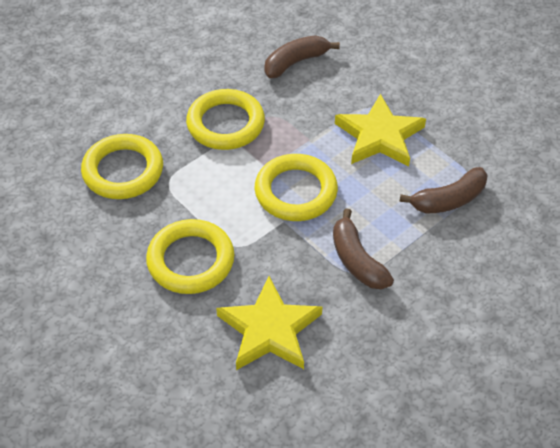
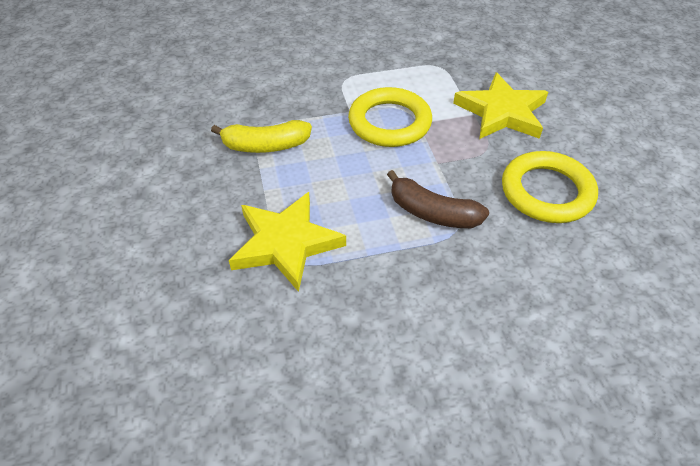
brown banana: 3 -> 1
yellow banana: 0 -> 1
yellow ring: 4 -> 2

